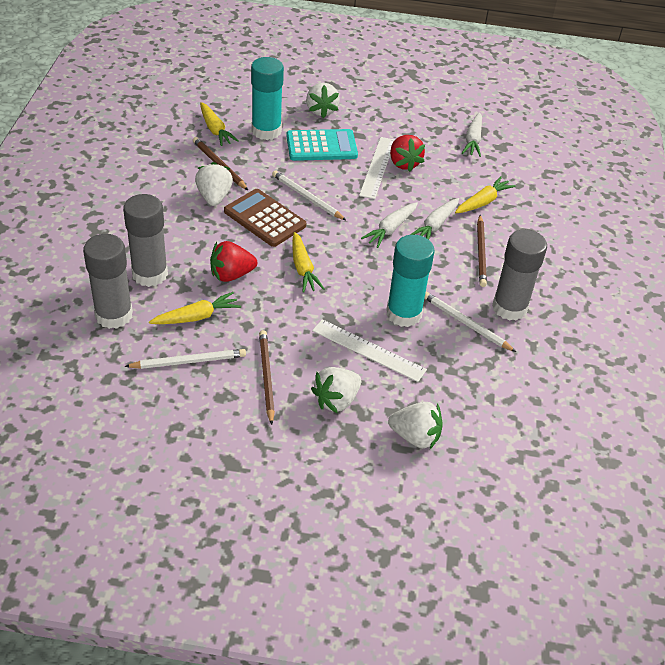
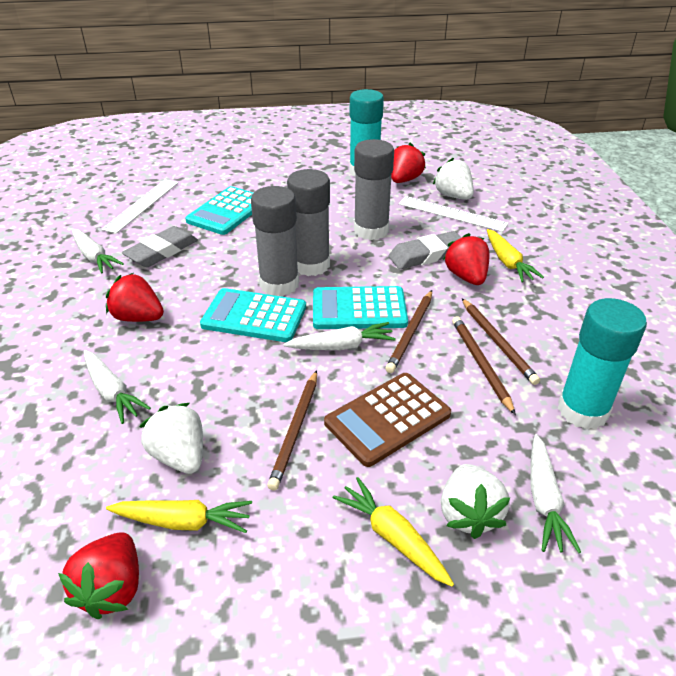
brown pencil: 3 -> 4
grey eraser: 0 -> 2
red strawberry: 2 -> 4
turquoise calculator: 1 -> 3
white carrot: 3 -> 4
white pencil: 3 -> 0
white strawberry: 4 -> 3
yellow carrot: 4 -> 3

